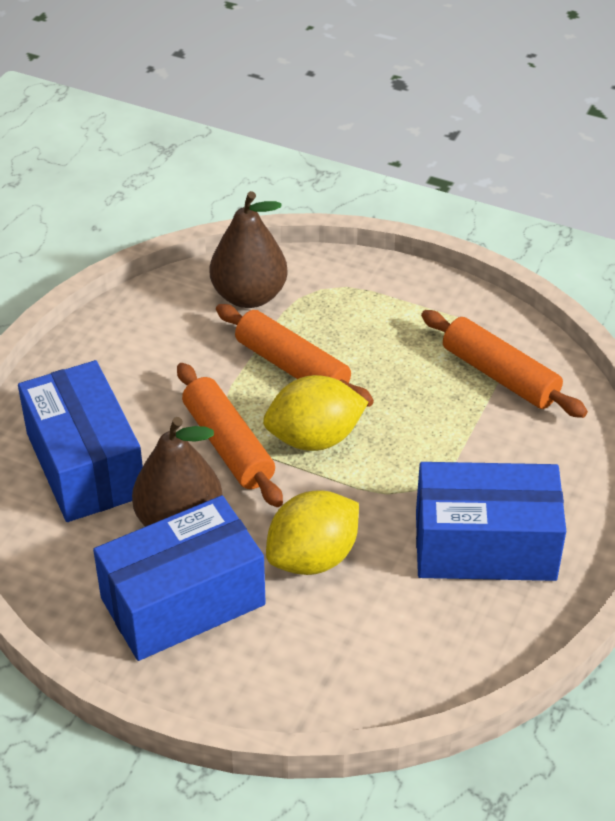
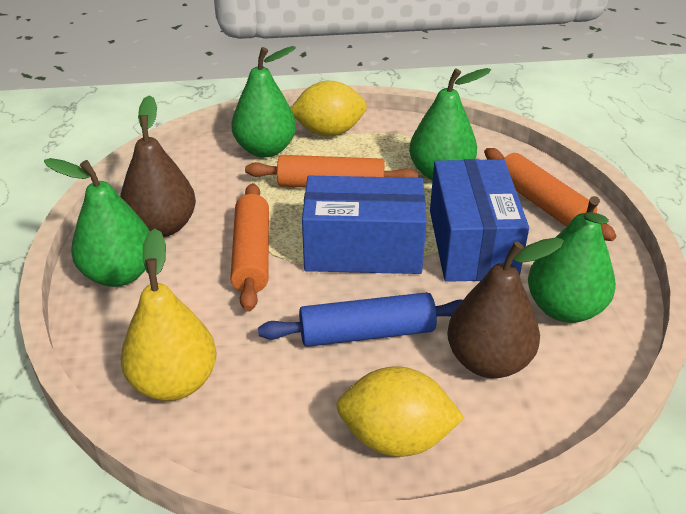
blue box: 3 -> 2
blue rolling pin: 0 -> 1
green pear: 0 -> 4
yellow pear: 0 -> 1

